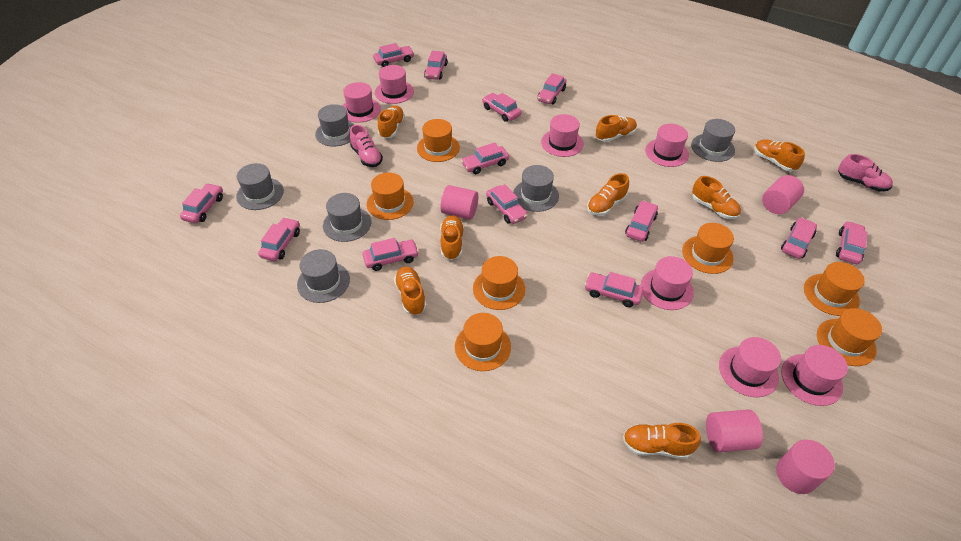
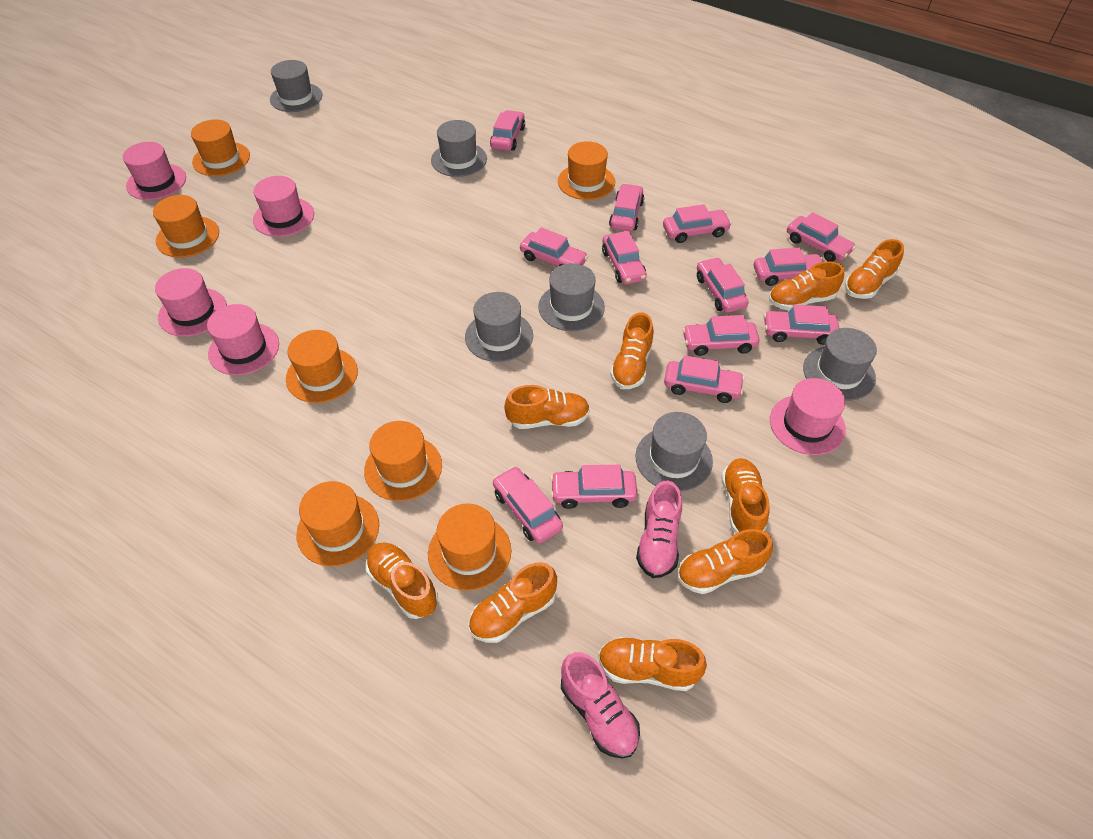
orange shoe: 8 -> 9
pink cylinder: 4 -> 0
pink hat: 7 -> 5

